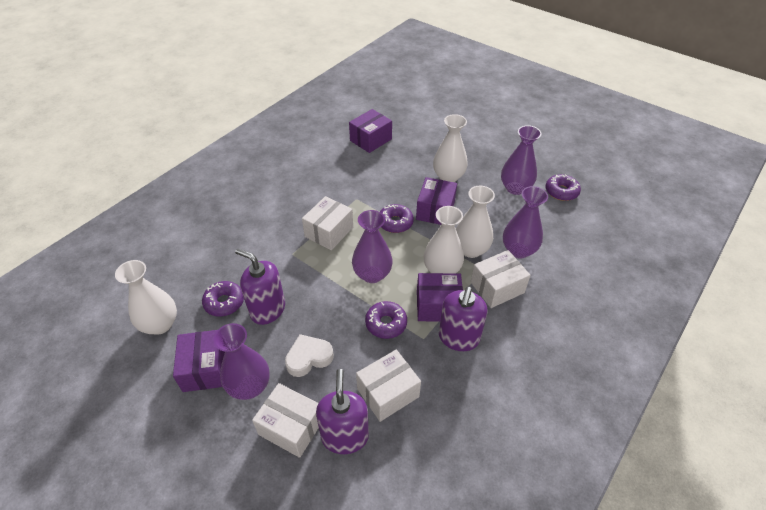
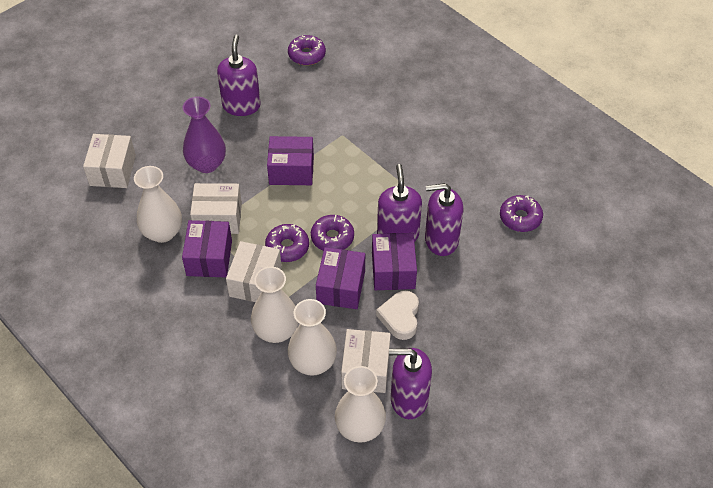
purple soap dispenser: 3 -> 4
purple vase: 4 -> 1

